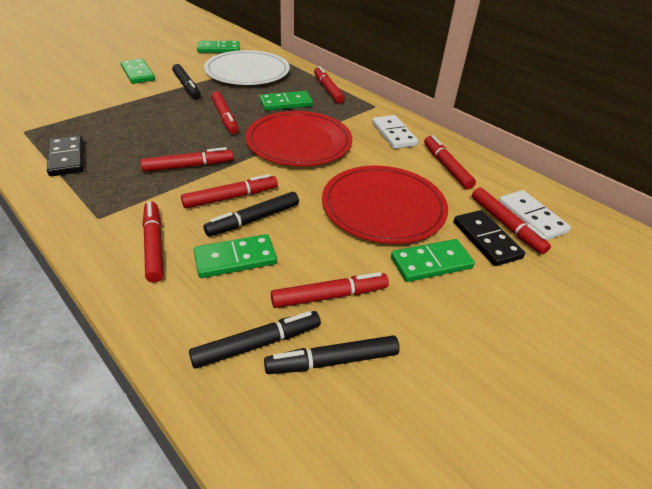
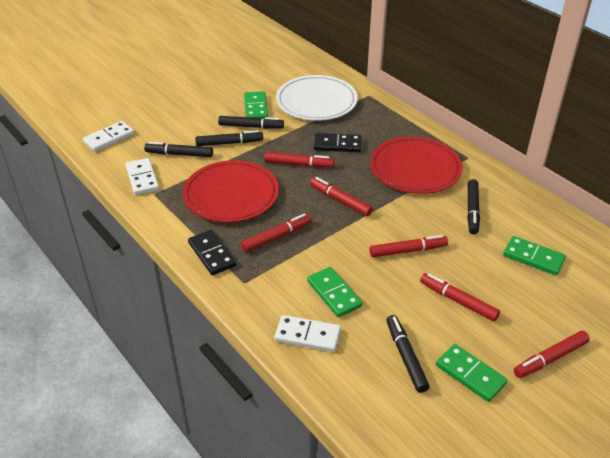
black marker: 4 -> 5
green domino: 5 -> 4
red marker: 8 -> 6
white domino: 2 -> 3

